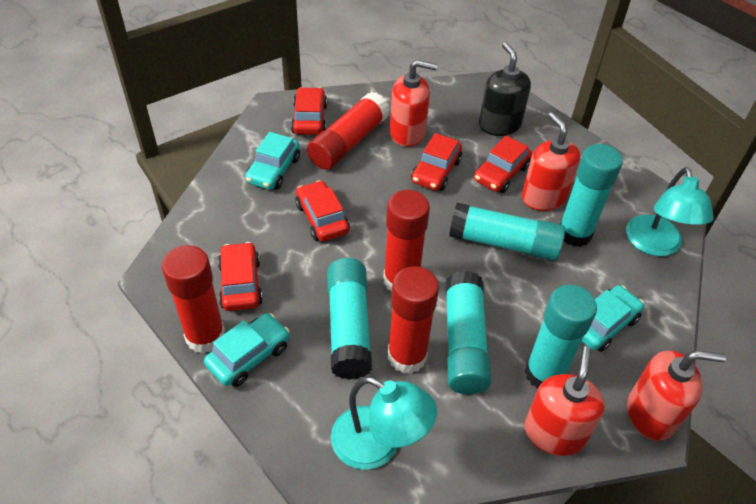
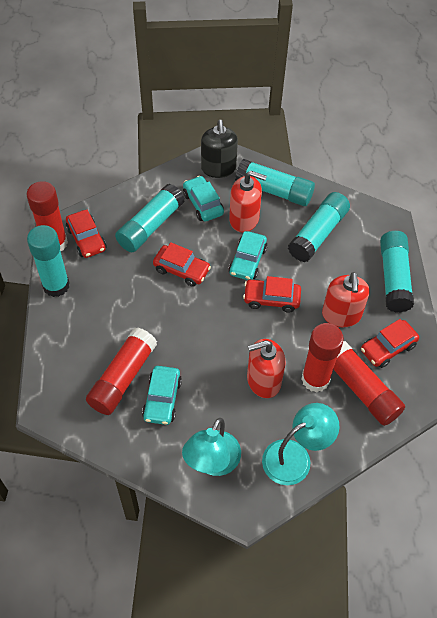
red car: 5 -> 4
red soap dispenser: 4 -> 3

